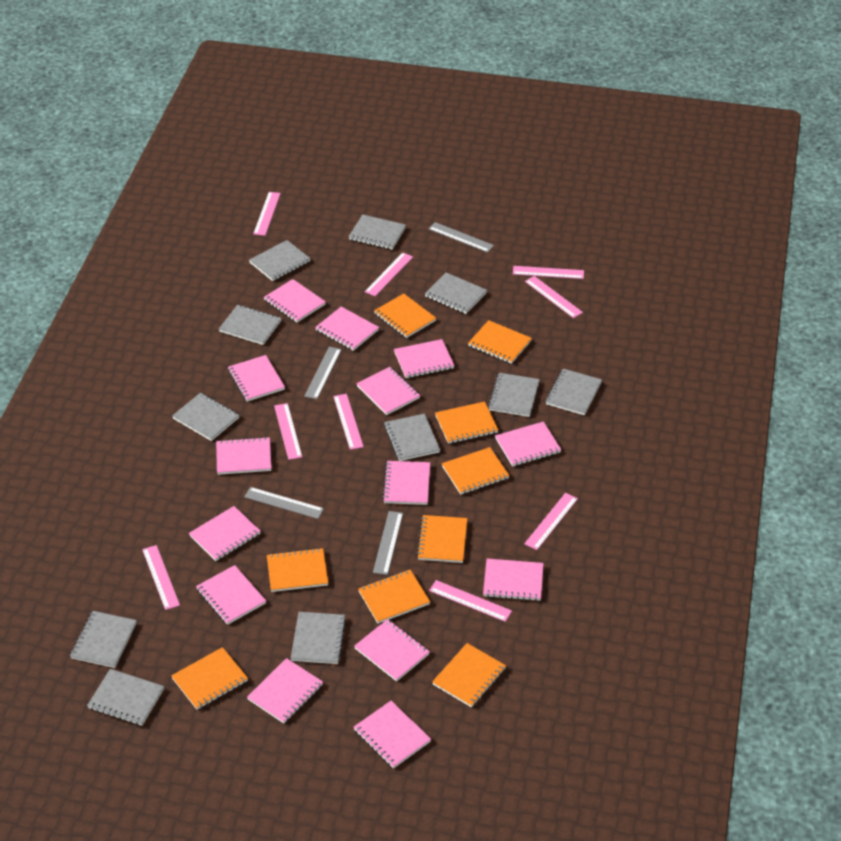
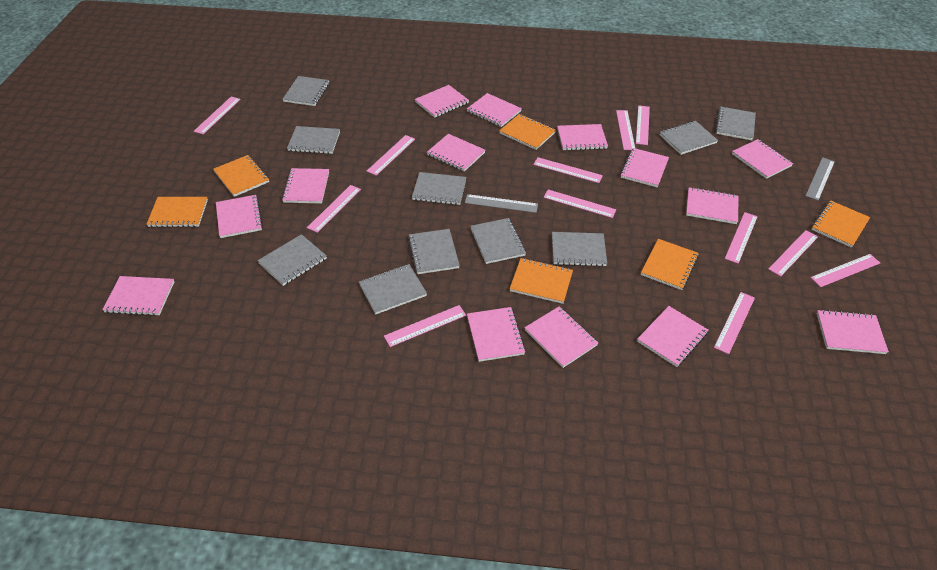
grey notebook: 11 -> 10
grey ruler: 4 -> 2
orange notebook: 9 -> 6
pink ruler: 9 -> 12

